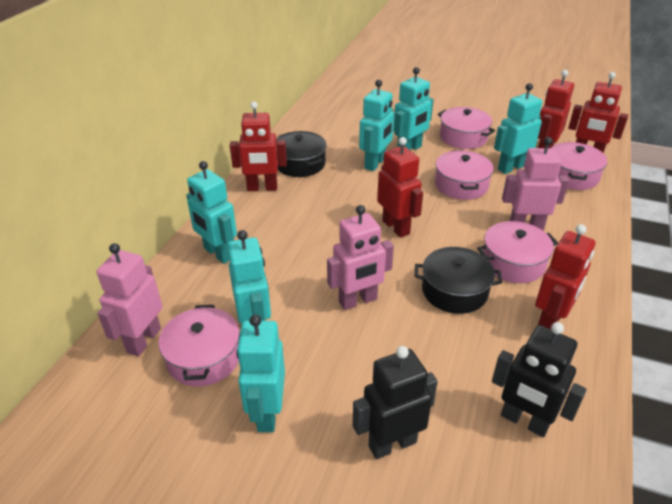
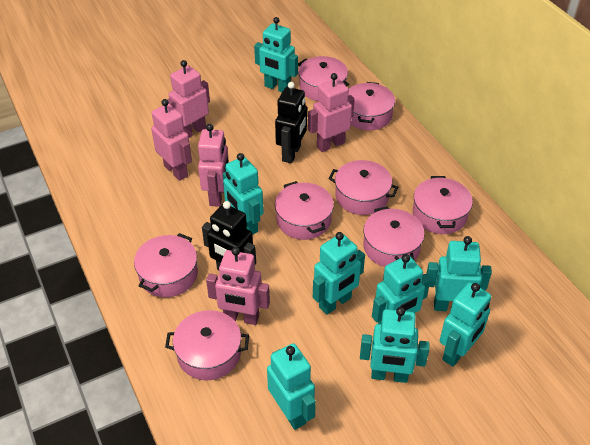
black pot: 2 -> 0
pink pot: 5 -> 8
pink robot: 3 -> 5
red robot: 5 -> 0
turquoise robot: 6 -> 8

